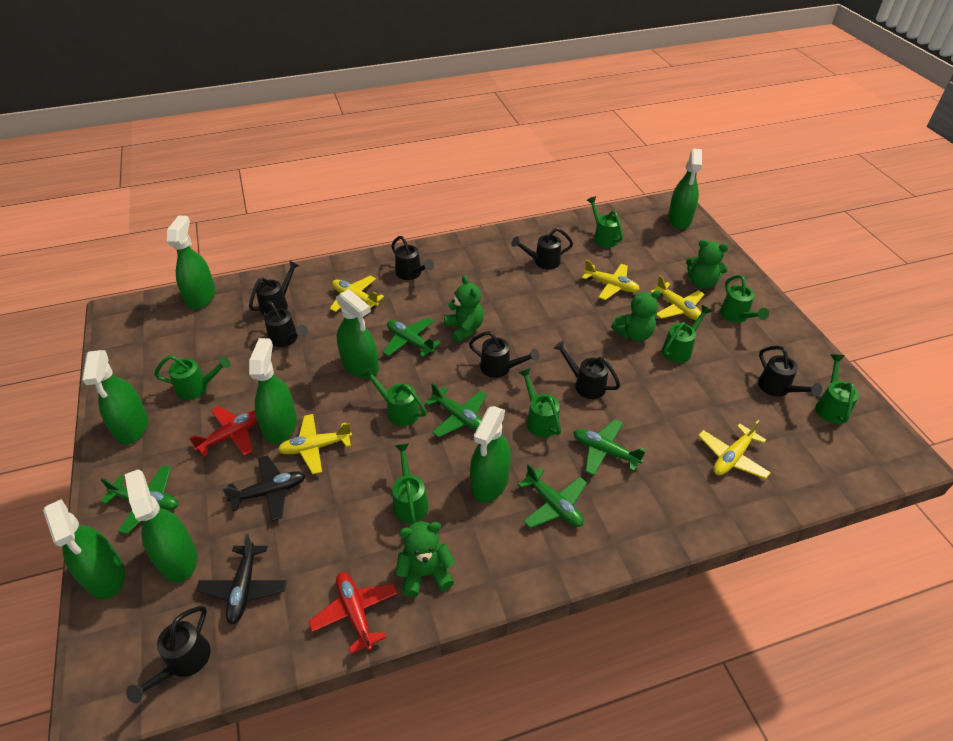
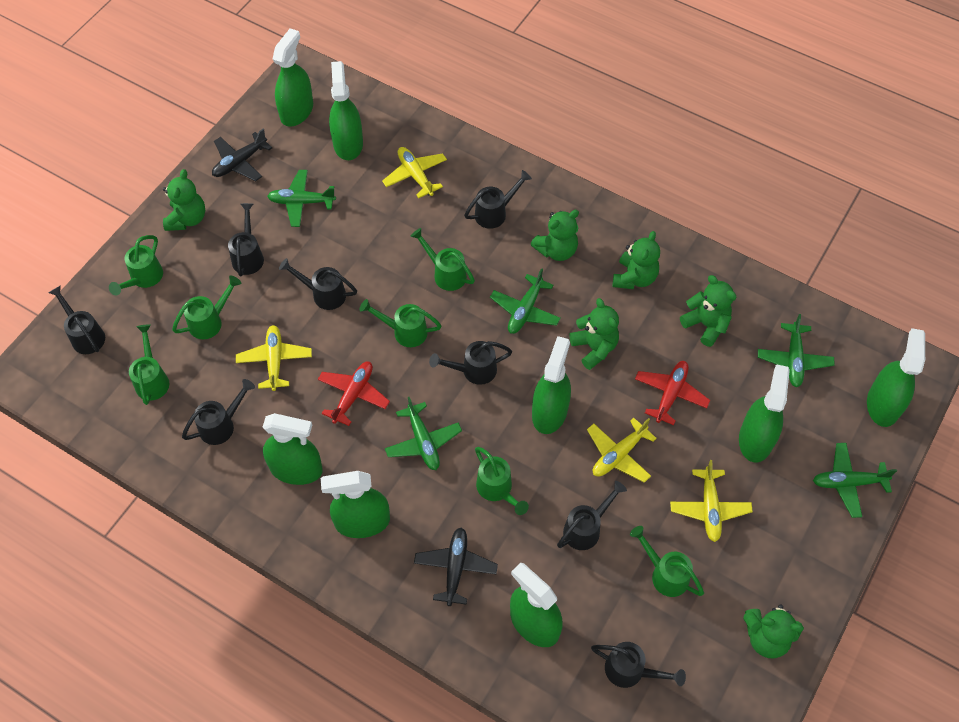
green teddy bear: 4 -> 6
green watering can: 8 -> 7
yellow plane: 5 -> 4

